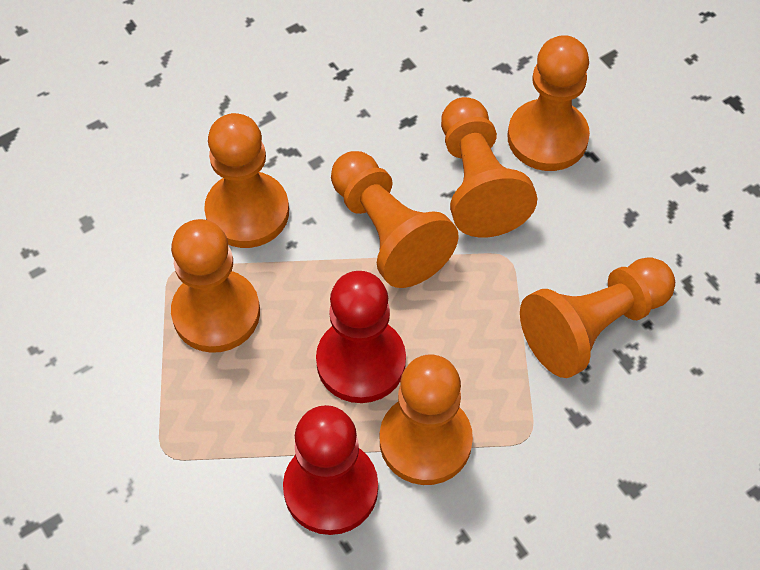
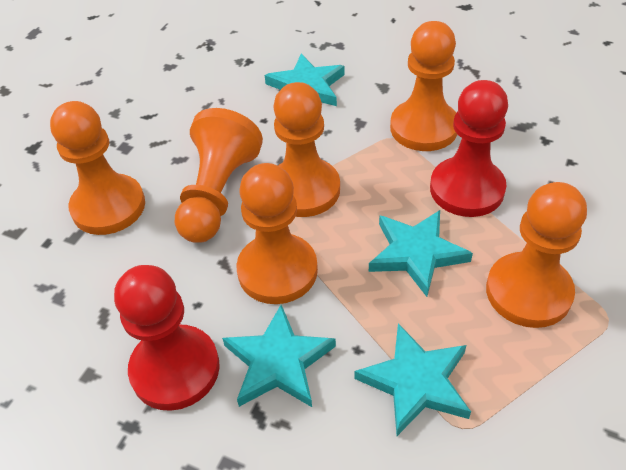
orange pawn: 7 -> 6
turquoise star: 0 -> 4

